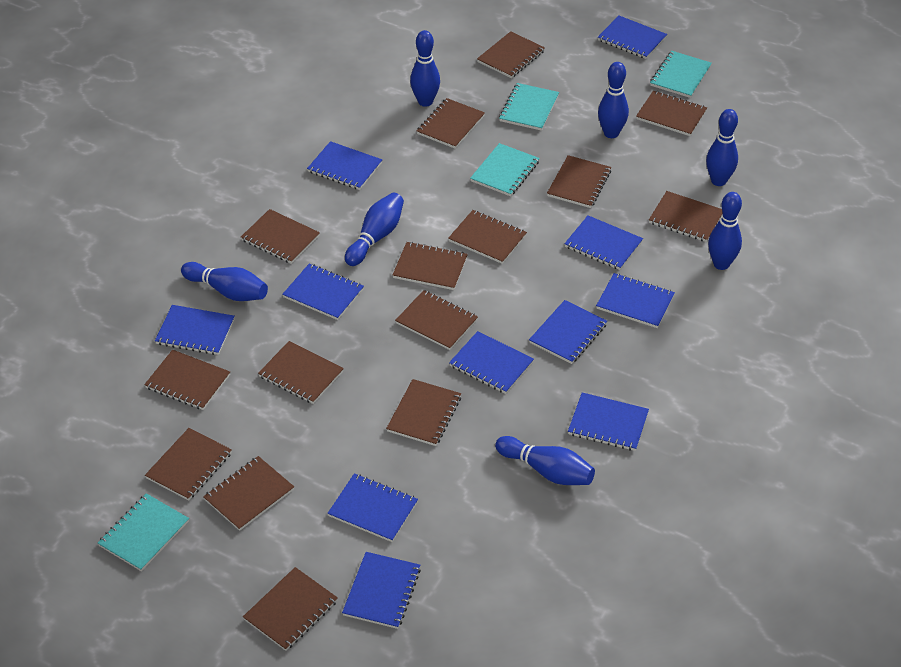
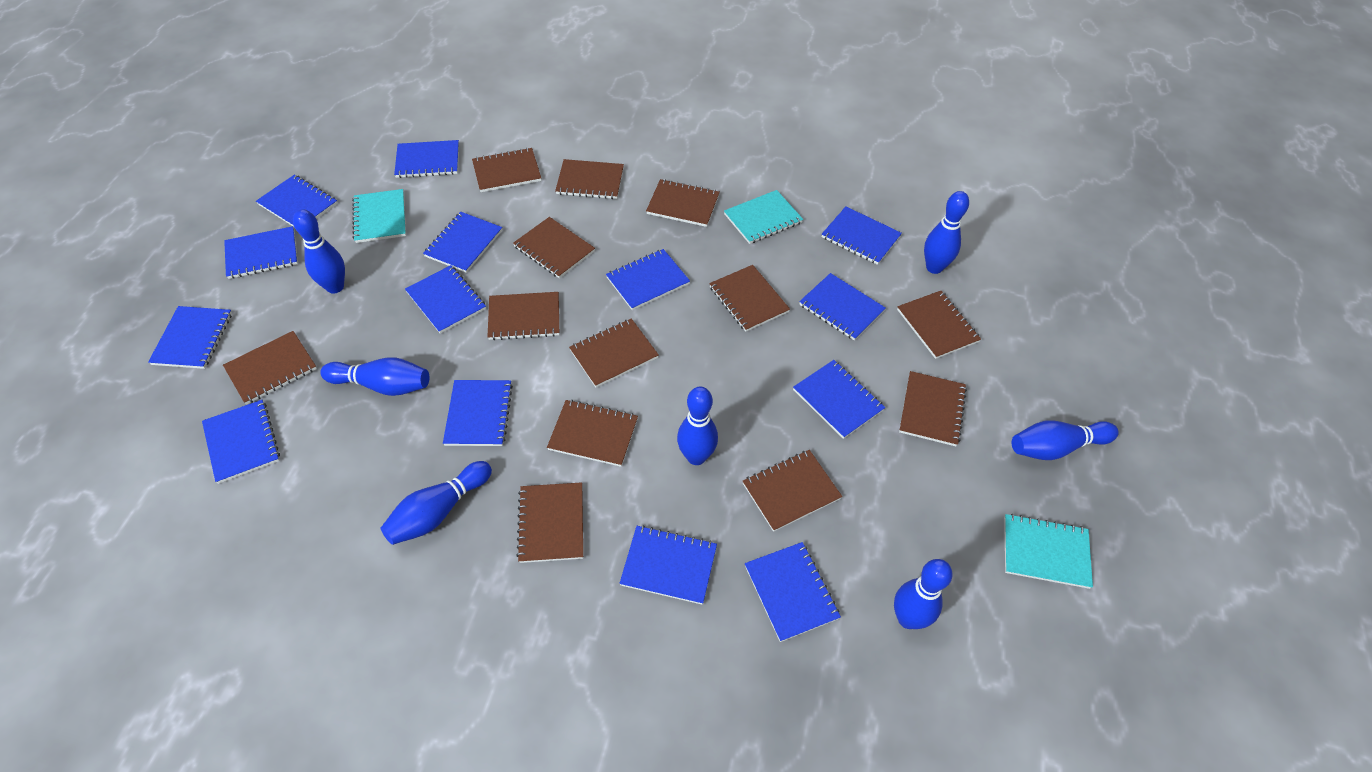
blue notebook: 11 -> 14
brown notebook: 15 -> 13
turquoise notebook: 4 -> 3

